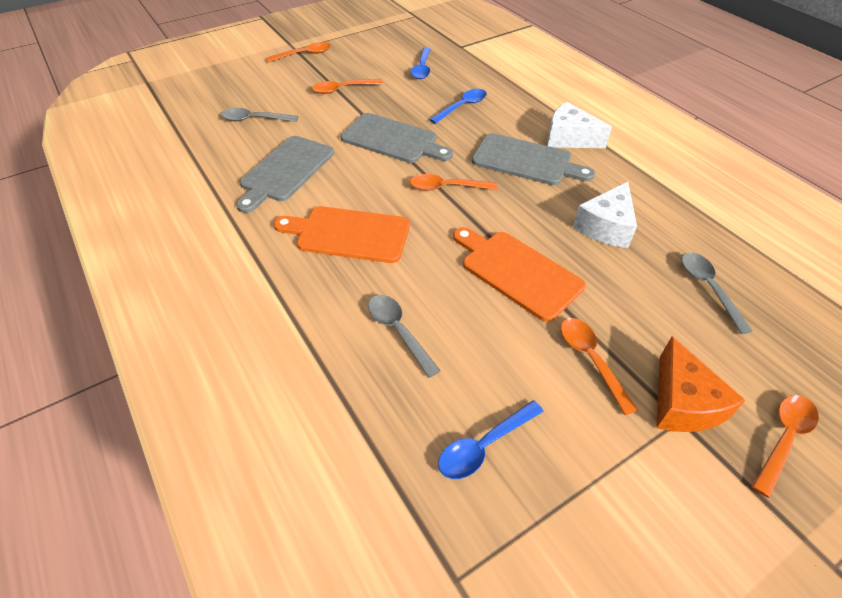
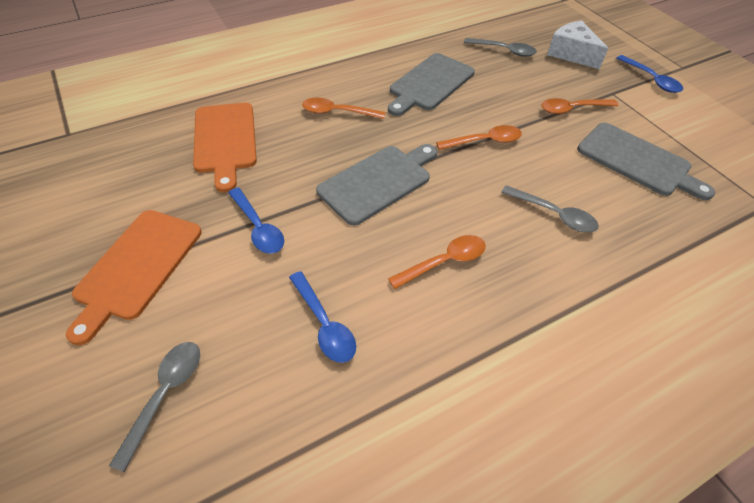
orange cheese: 1 -> 0
orange spoon: 5 -> 4
white cheese: 2 -> 1

